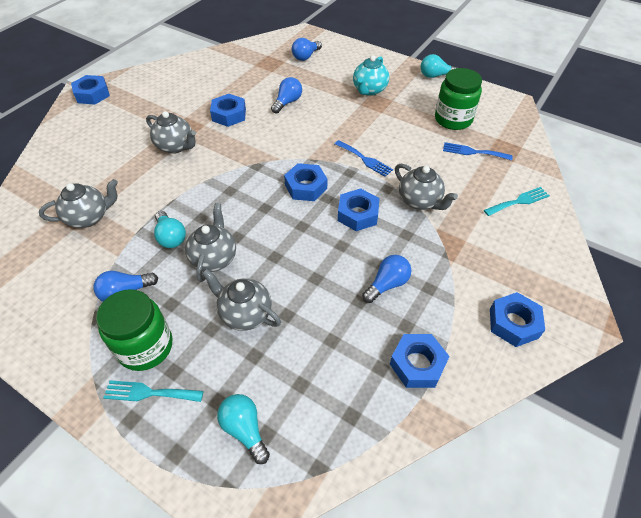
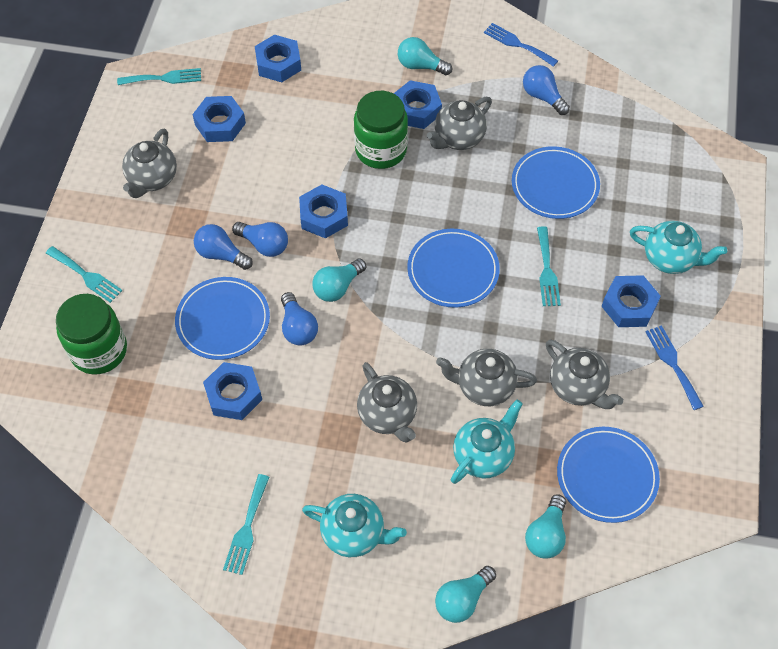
blue plate: 0 -> 4
turquoise fork: 2 -> 4
turquoise light bulb: 3 -> 4
turquoise teapot: 1 -> 3

